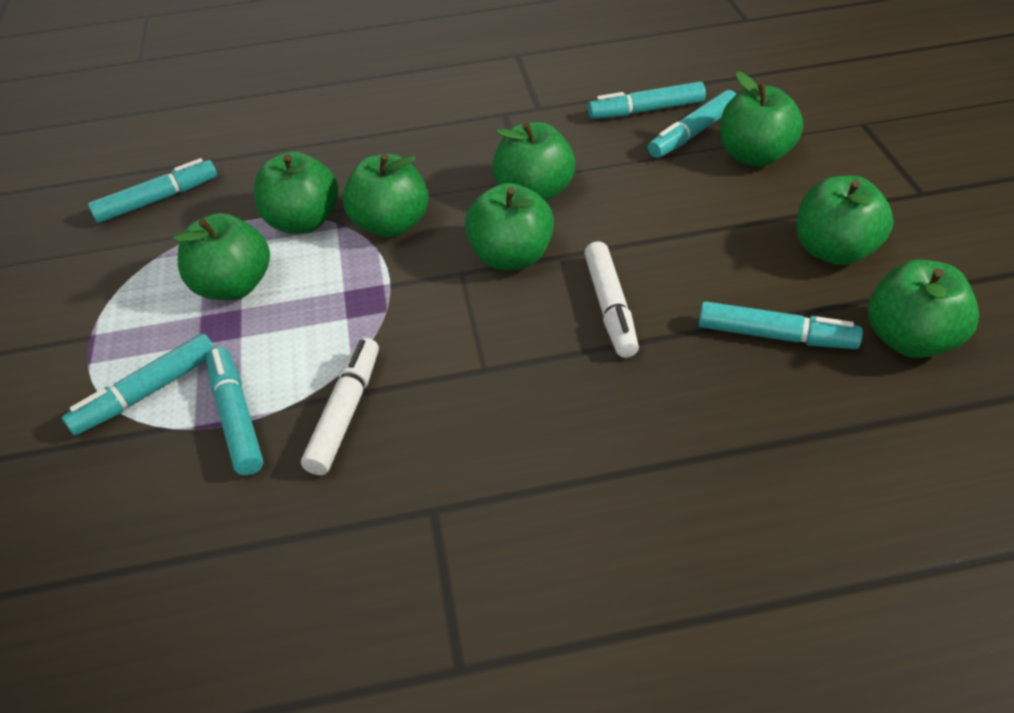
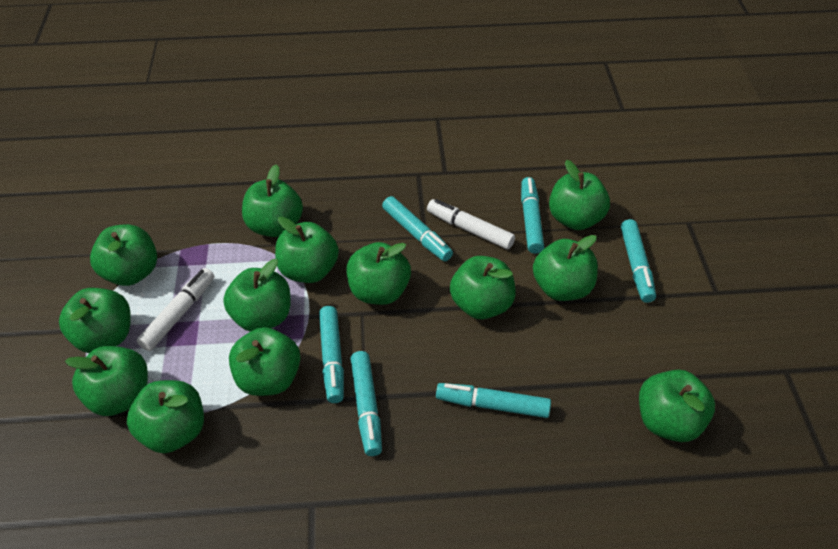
green apple: 8 -> 13

